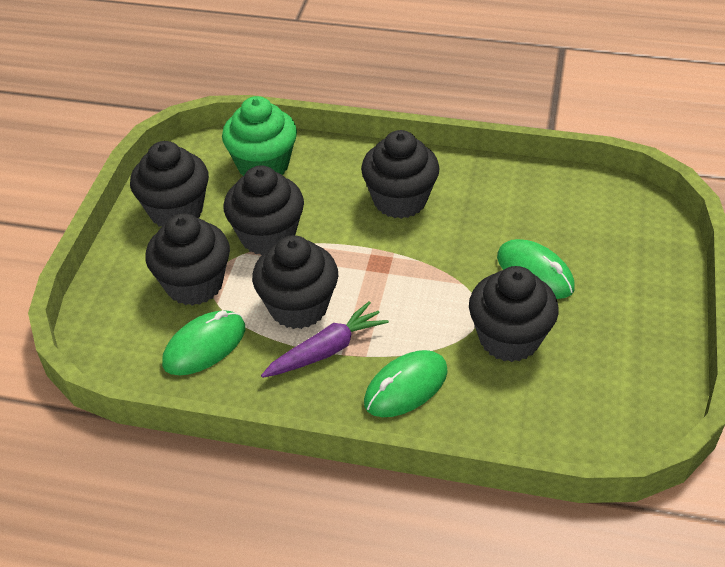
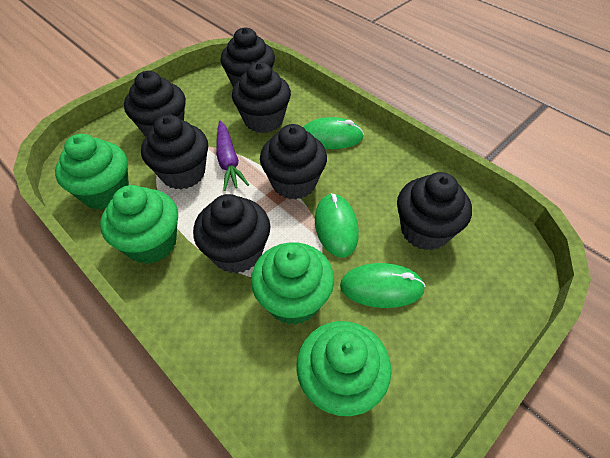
black cupcake: 6 -> 7
green cupcake: 1 -> 4

